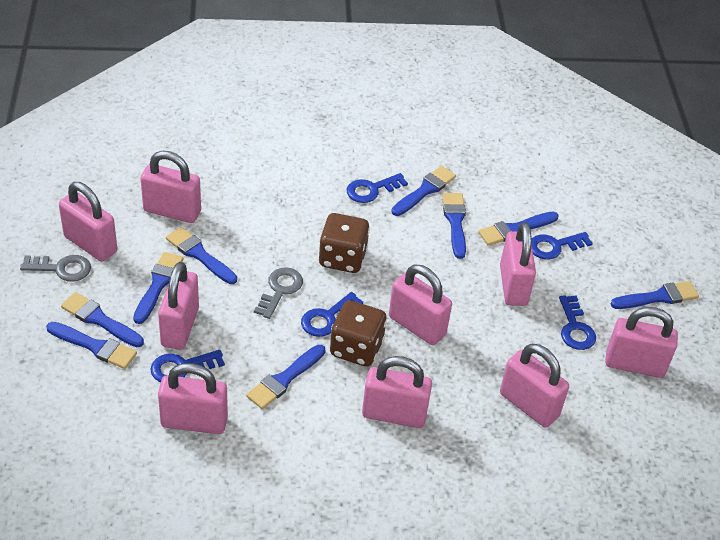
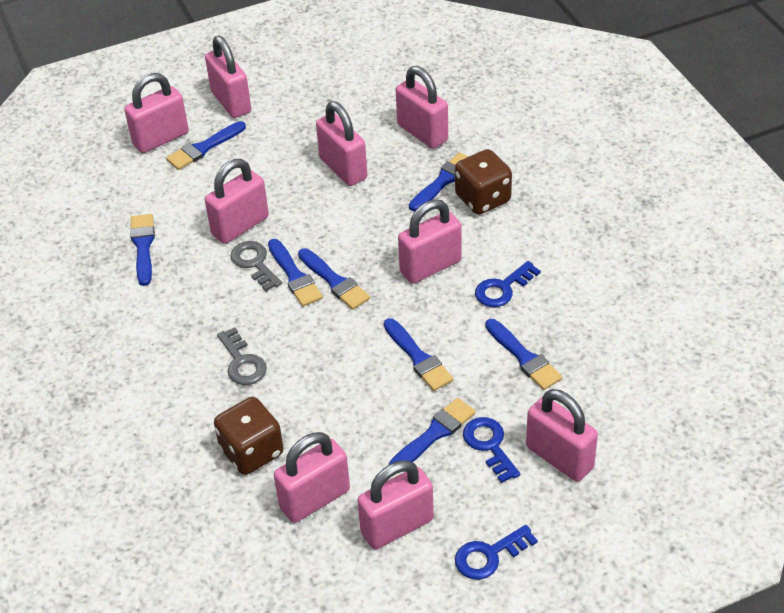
blue brush: 9 -> 8
blue key: 5 -> 3

